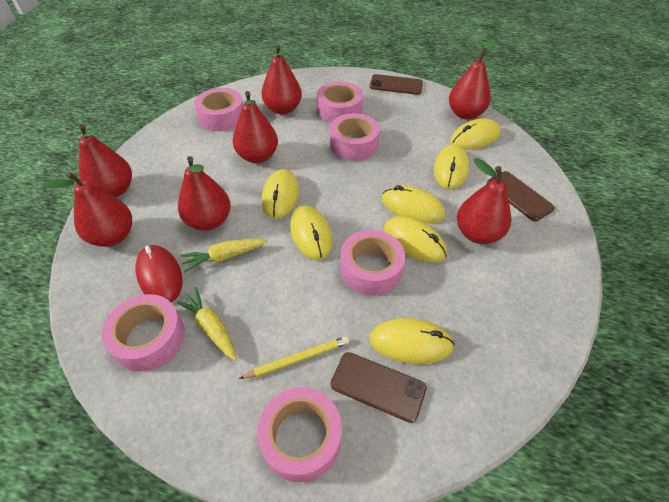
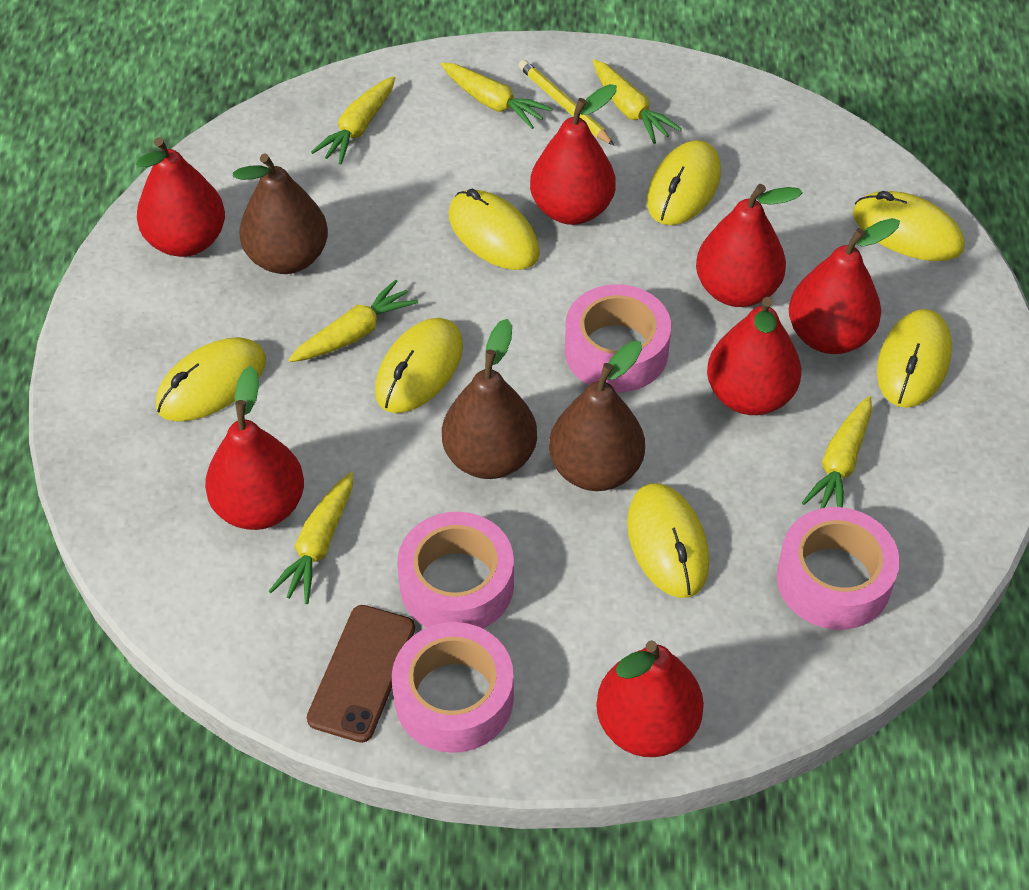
brown pear: 0 -> 3
brown phone: 3 -> 1
pink tape: 6 -> 4
red mouse: 1 -> 0
yellow carrot: 2 -> 6

